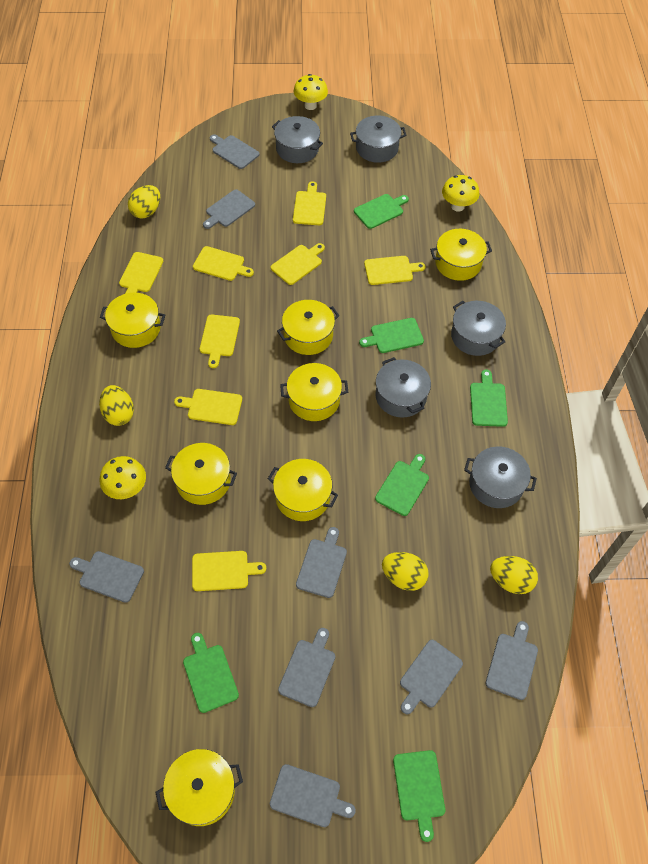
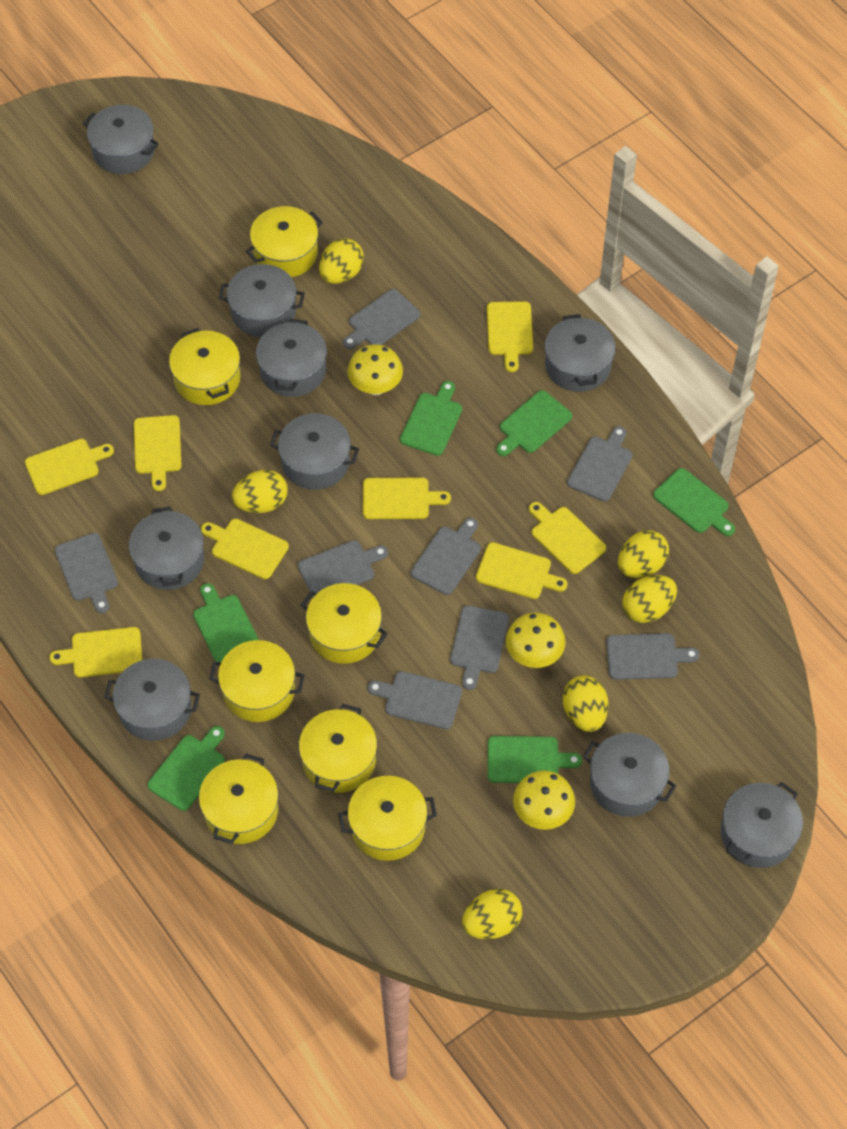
grey pot: 5 -> 9
yellow egg: 4 -> 6

